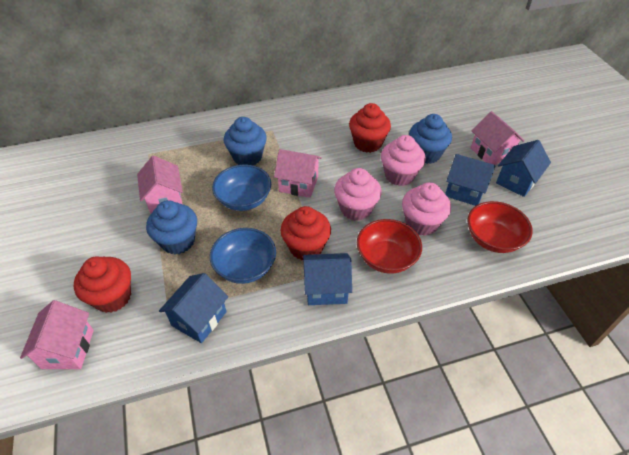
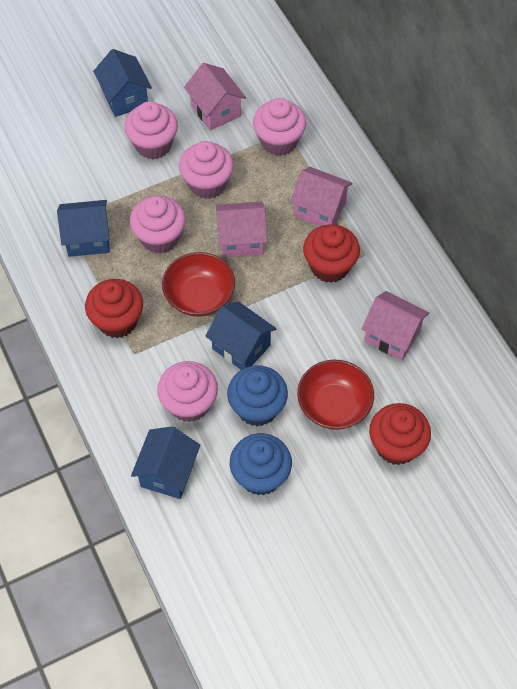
blue bowl: 2 -> 0
blue cupcake: 3 -> 2
pink cupcake: 3 -> 5

